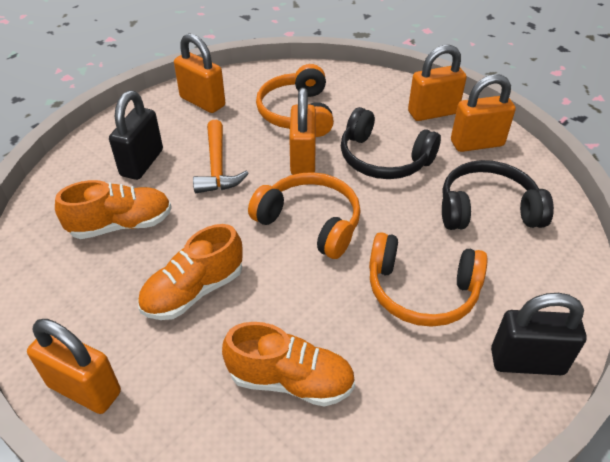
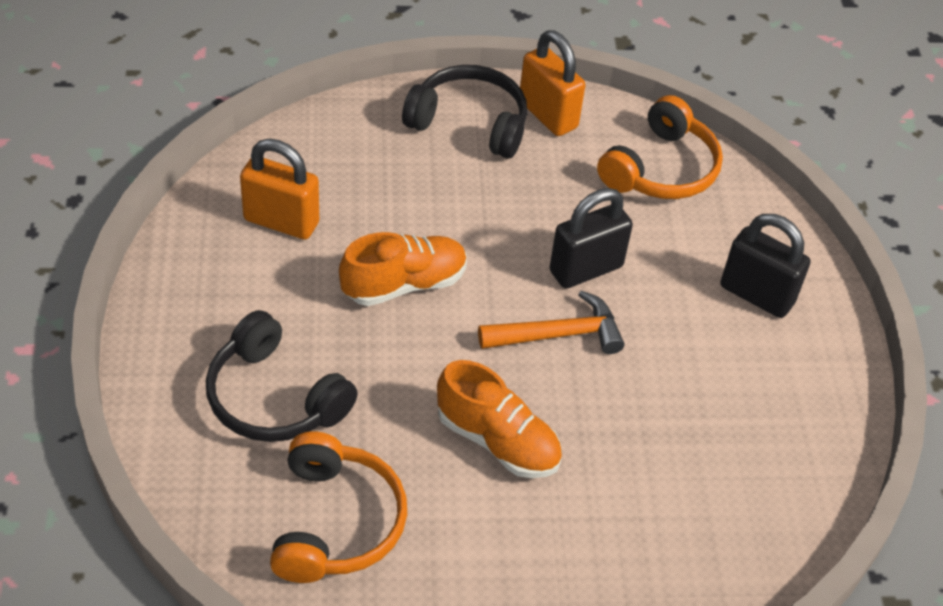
orange headphones: 3 -> 2
orange padlock: 5 -> 2
orange shoe: 3 -> 2

